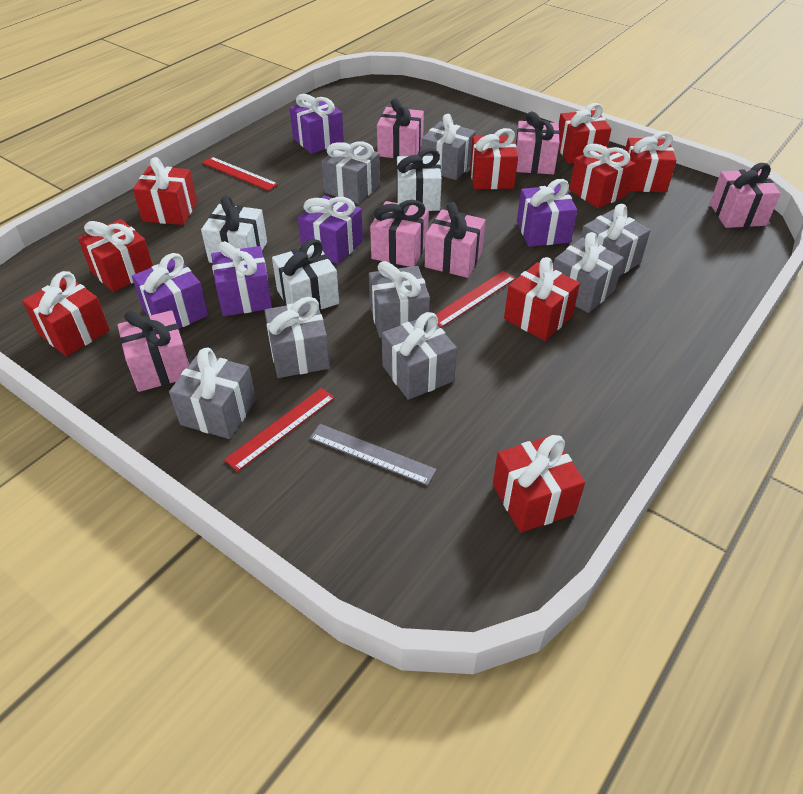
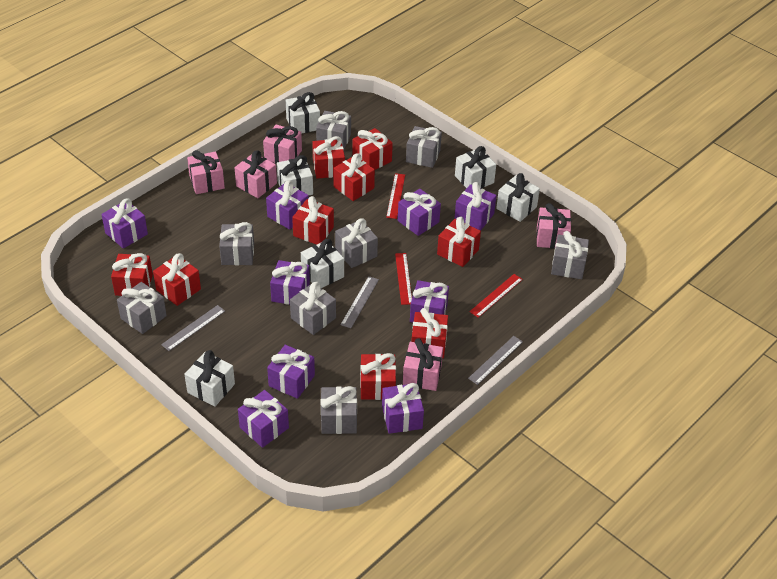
grey ruler: 1 -> 3
pink gift: 6 -> 5
purple gift: 5 -> 9
white gift: 3 -> 6

